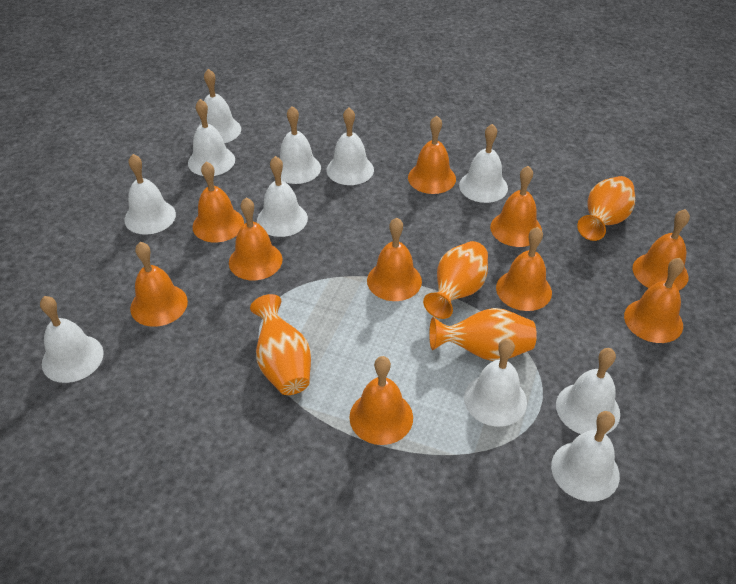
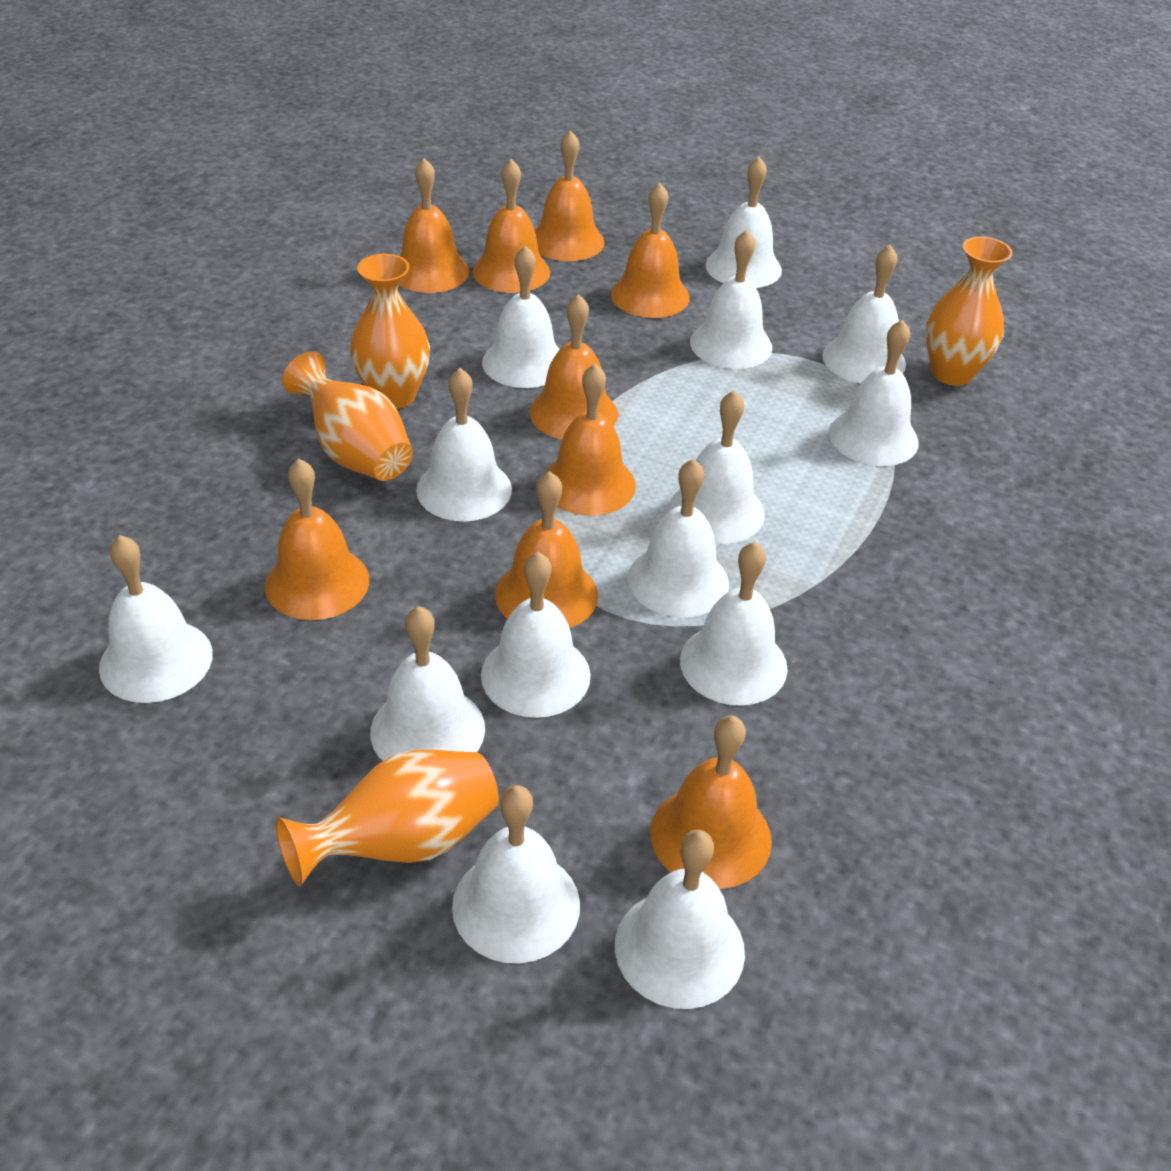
orange bell: 10 -> 9
white bell: 11 -> 14

